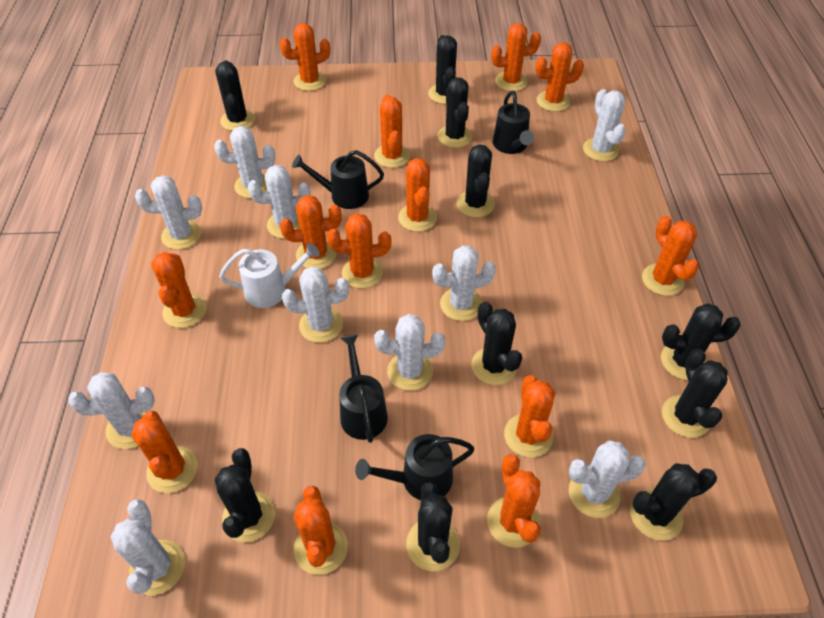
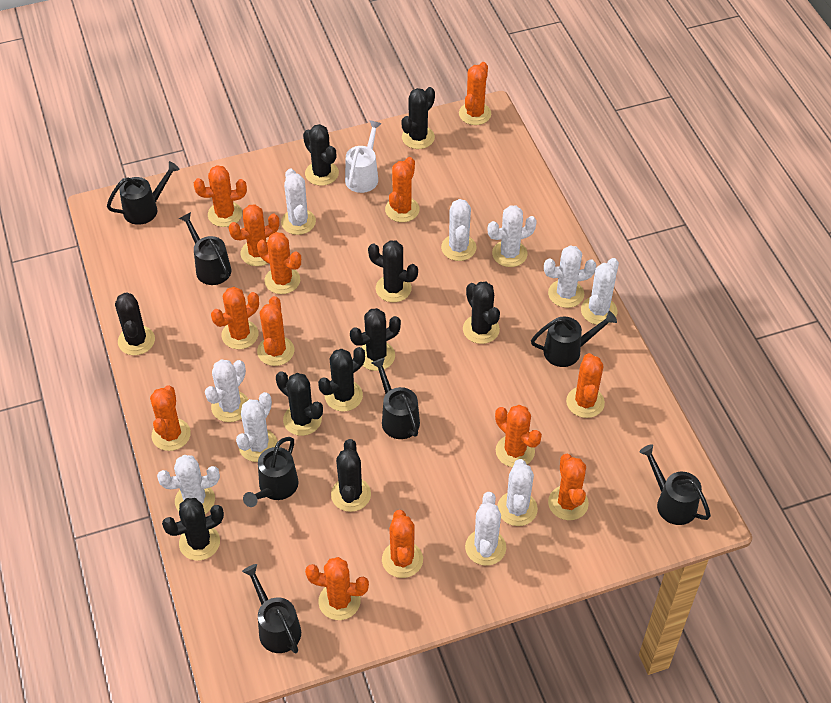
black watering can: 4 -> 7

